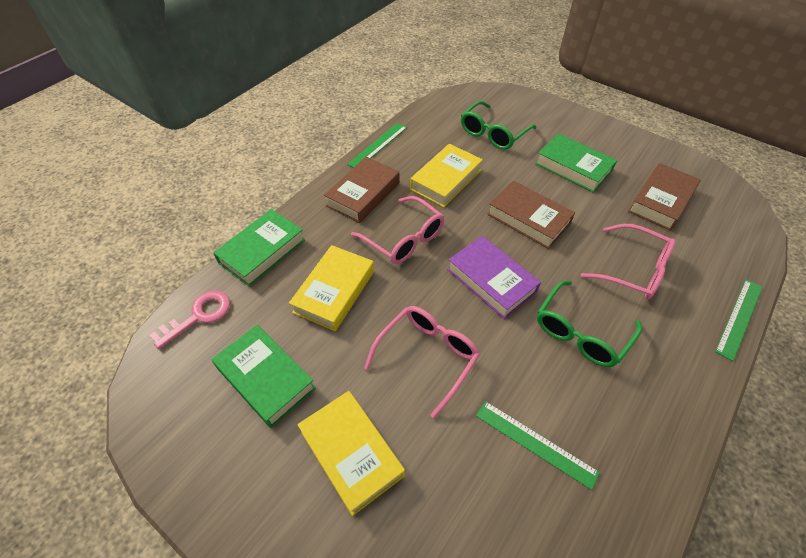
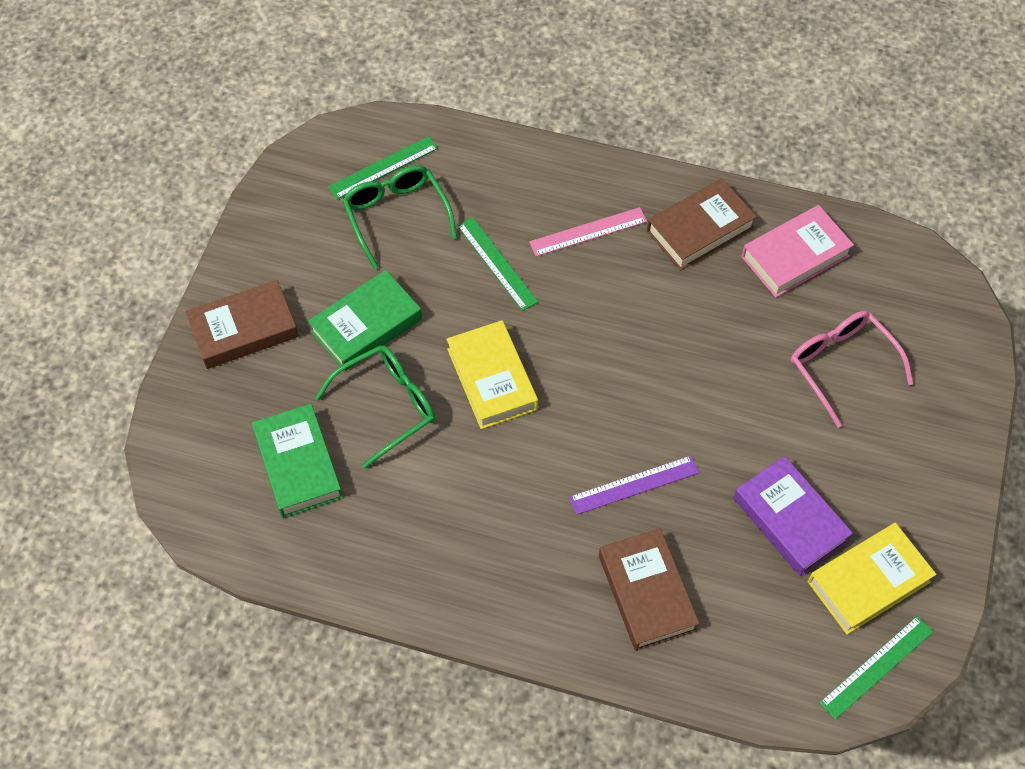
green book: 3 -> 2
pink book: 0 -> 1
pink glasses: 3 -> 1
pink key: 1 -> 0
pink ruler: 0 -> 1
purple ruler: 0 -> 1
yellow book: 3 -> 2

